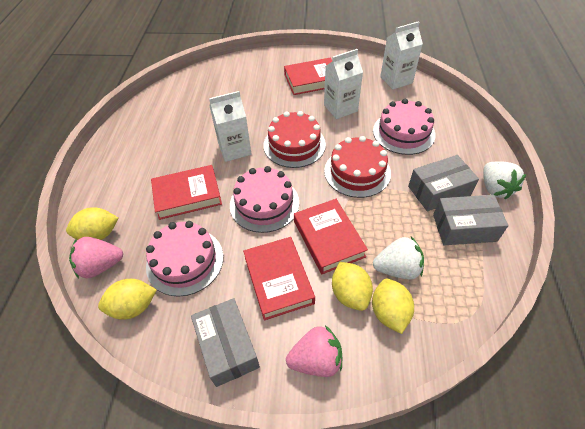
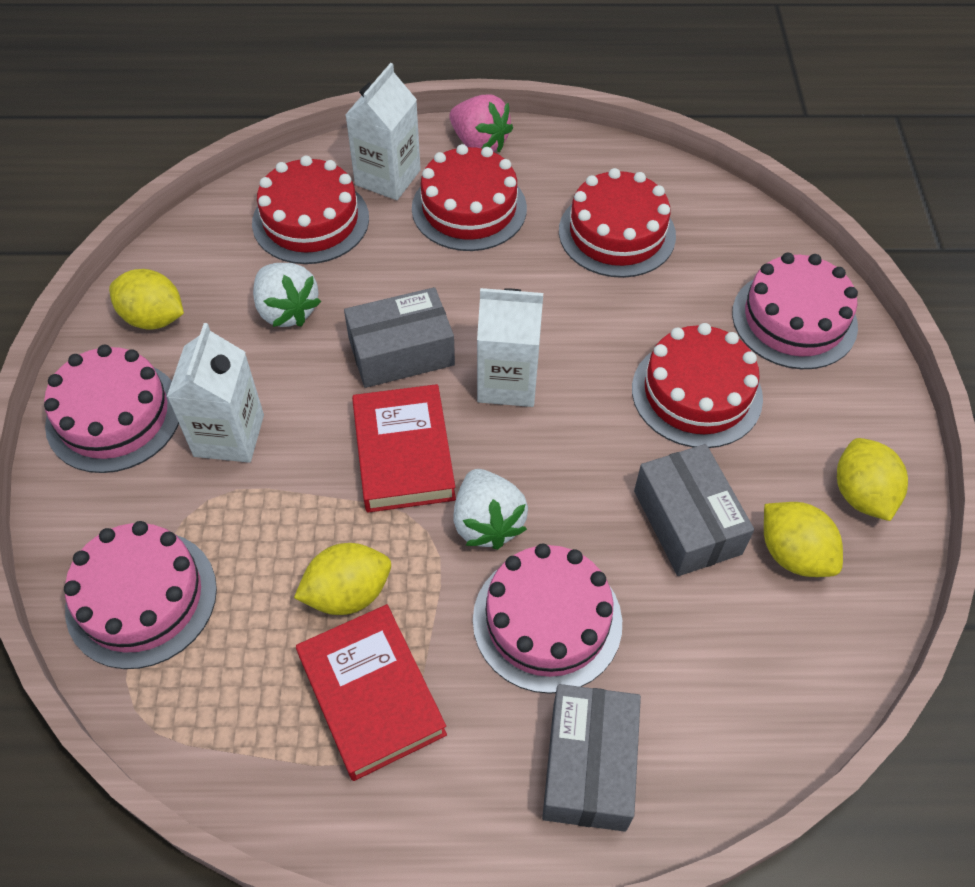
pink cake: 3 -> 4
pink strawberry: 2 -> 1
red book: 4 -> 2
red cake: 2 -> 4

